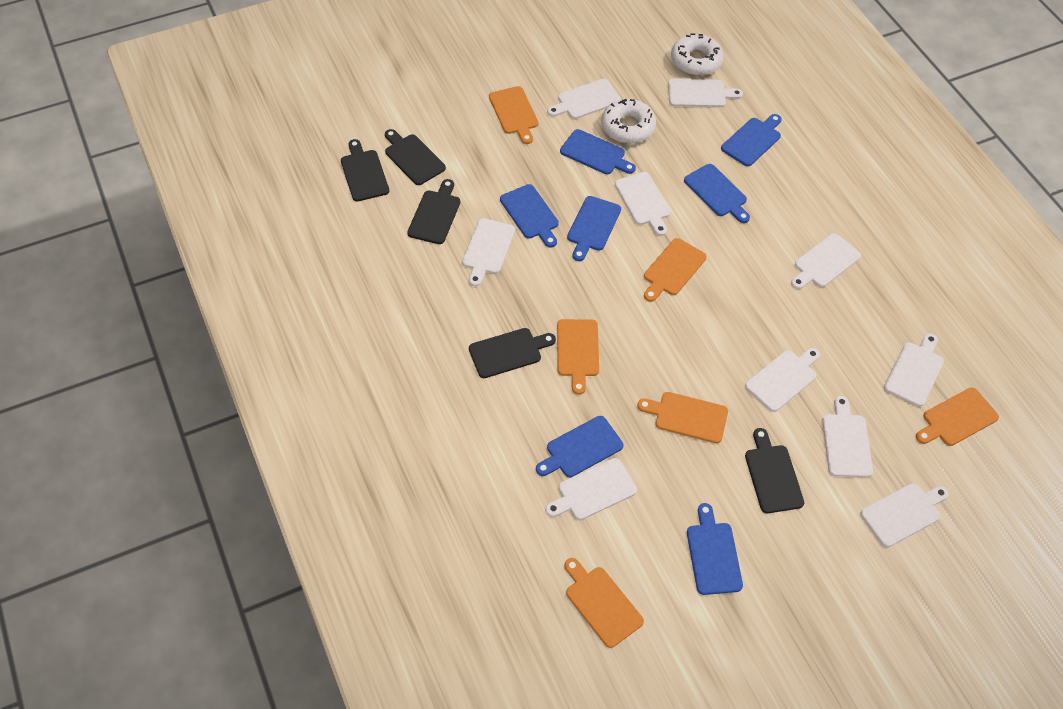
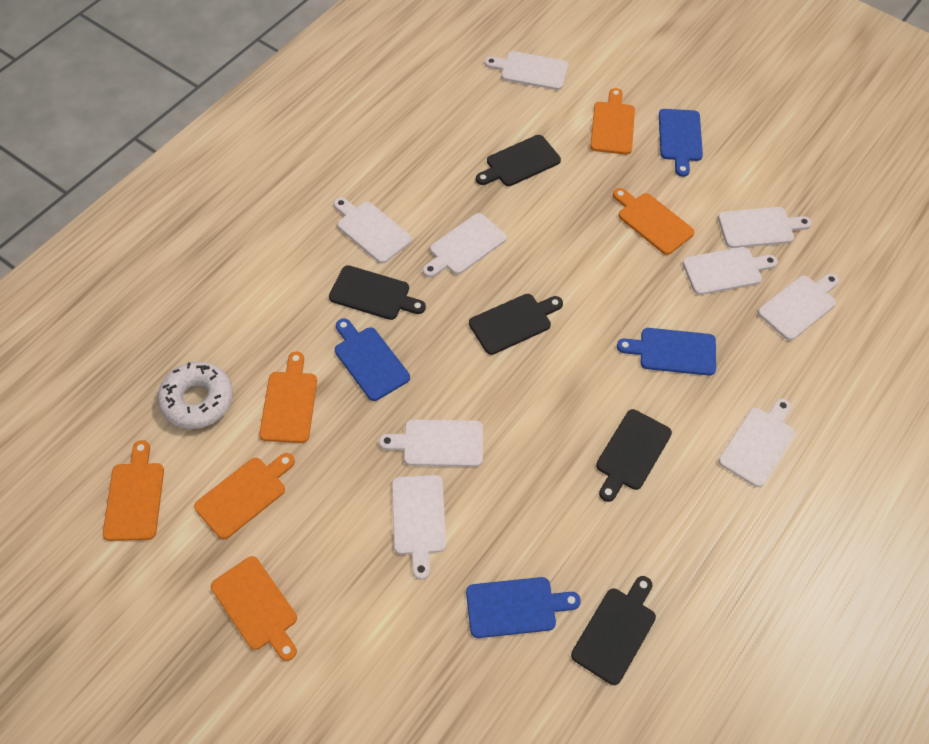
blue cutting board: 7 -> 4
white cutting board: 10 -> 9
white donut: 2 -> 1

